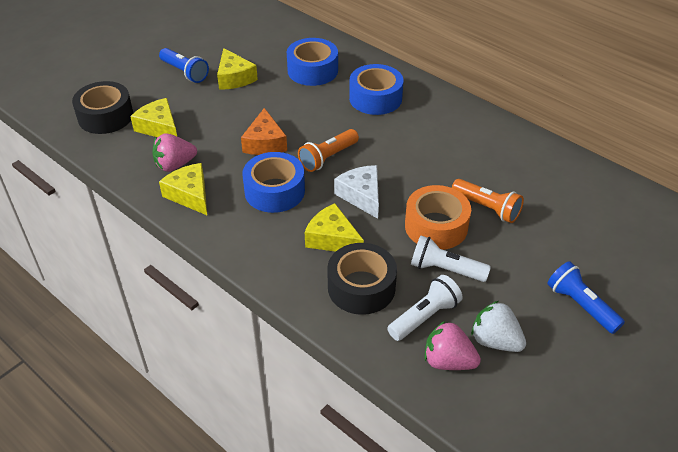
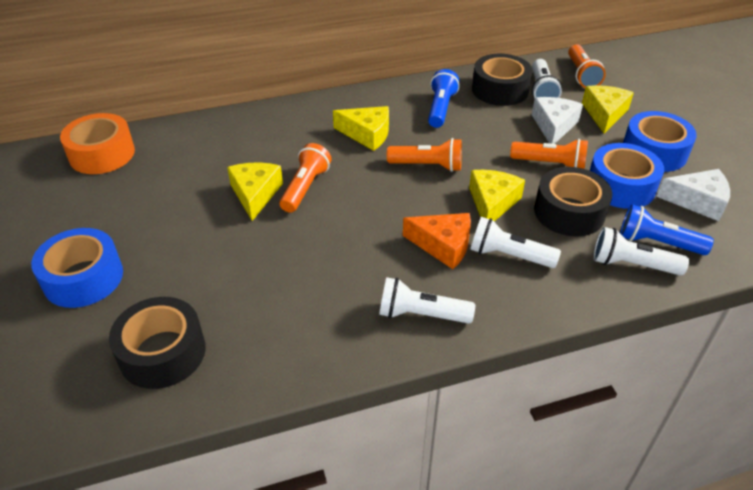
black tape: 2 -> 3
orange flashlight: 2 -> 4
pink strawberry: 2 -> 0
white cheese: 1 -> 2
white flashlight: 2 -> 4
white strawberry: 1 -> 0

